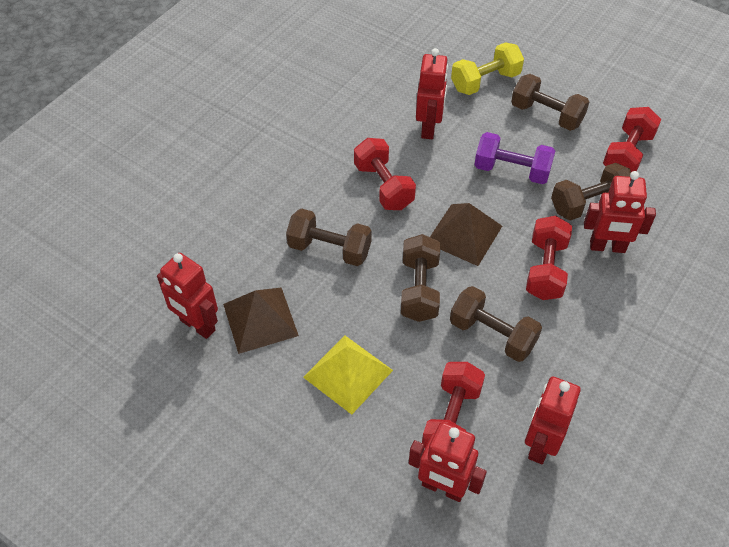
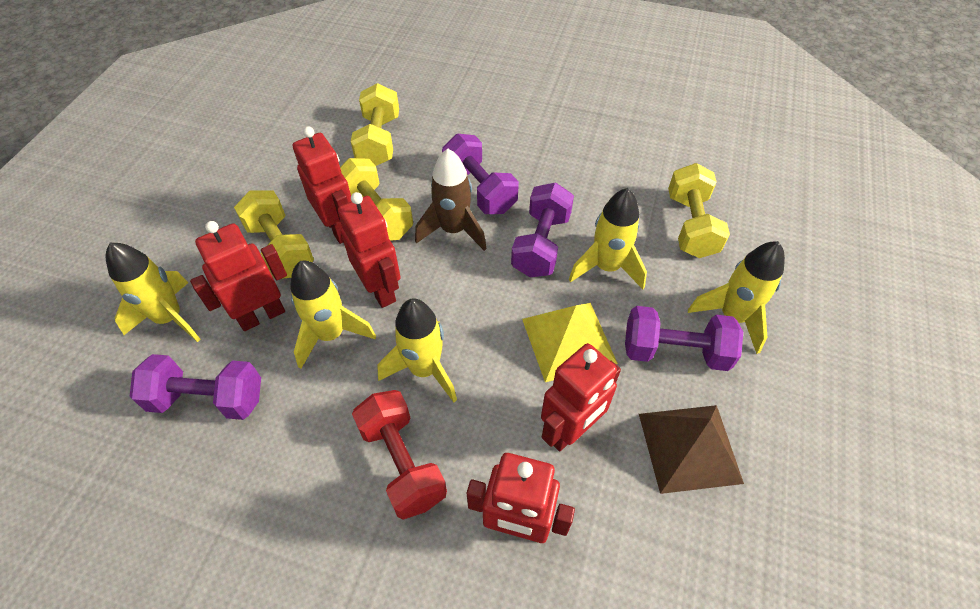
brown dumbbell: 5 -> 0
brown pyramid: 2 -> 1
brown rocket: 0 -> 1
purple dumbbell: 1 -> 4
red dumbbell: 4 -> 1
yellow dumbbell: 1 -> 4
yellow rocket: 0 -> 5

